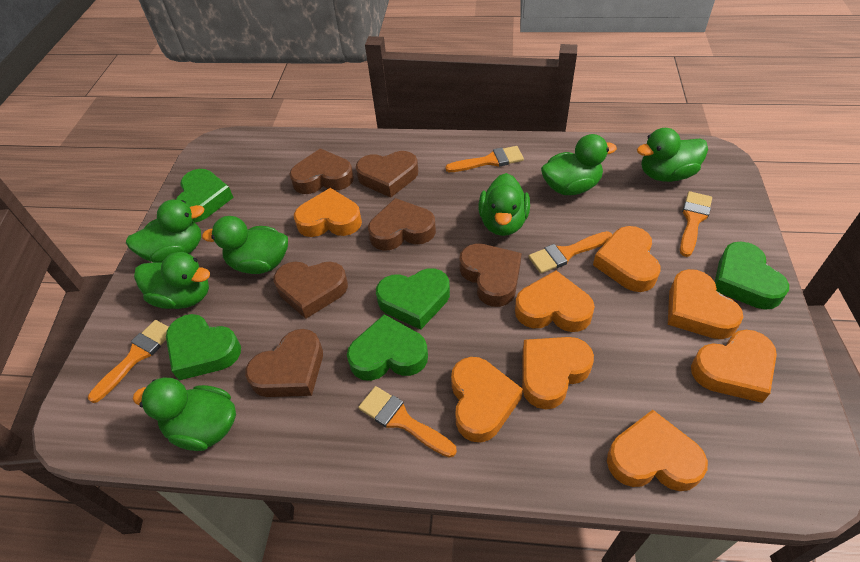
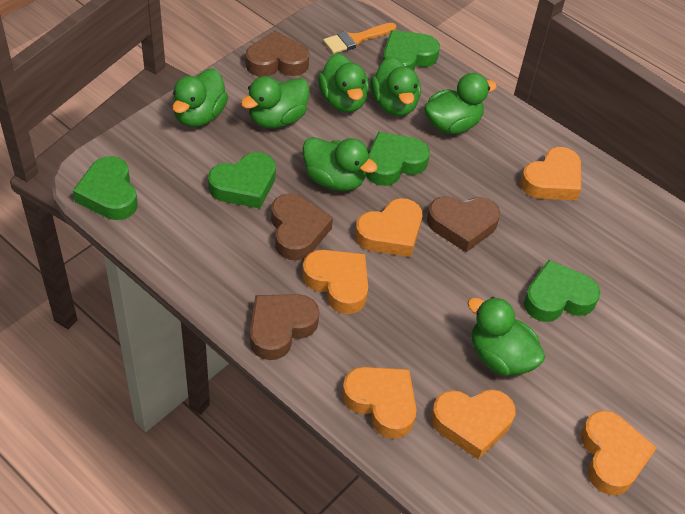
brown heart: 6 -> 4
orange brush: 5 -> 1
orange heart: 8 -> 6

